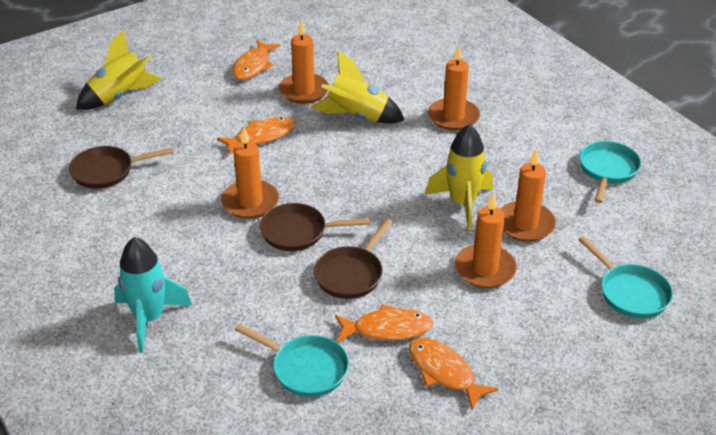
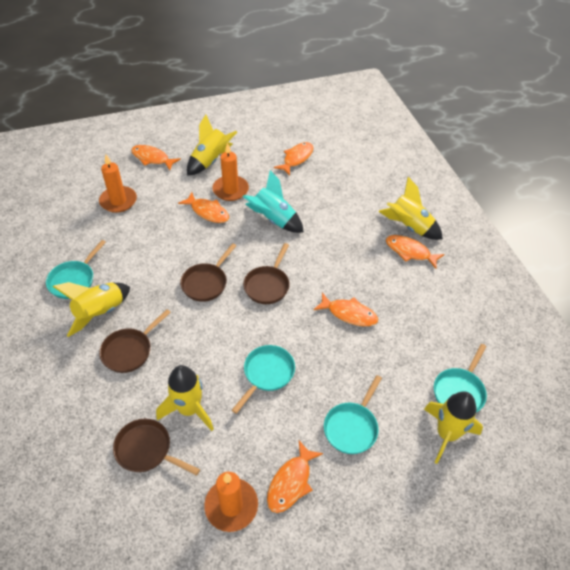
brown pan: 3 -> 4
orange candle: 5 -> 3
orange fish: 4 -> 6
turquoise pan: 3 -> 4
yellow rocket: 3 -> 5

